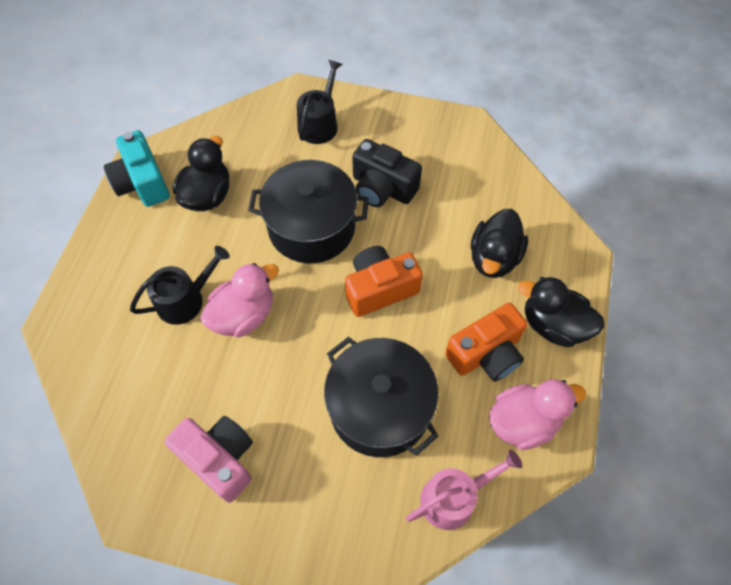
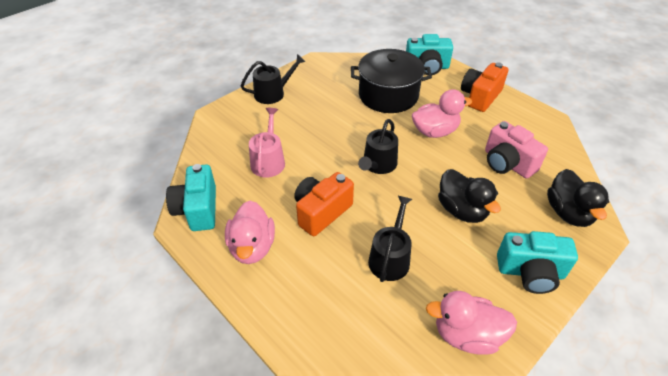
black camera: 1 -> 0
black duck: 3 -> 2
black pot: 2 -> 1
black watering can: 2 -> 3
pink duck: 2 -> 3
turquoise camera: 1 -> 3

